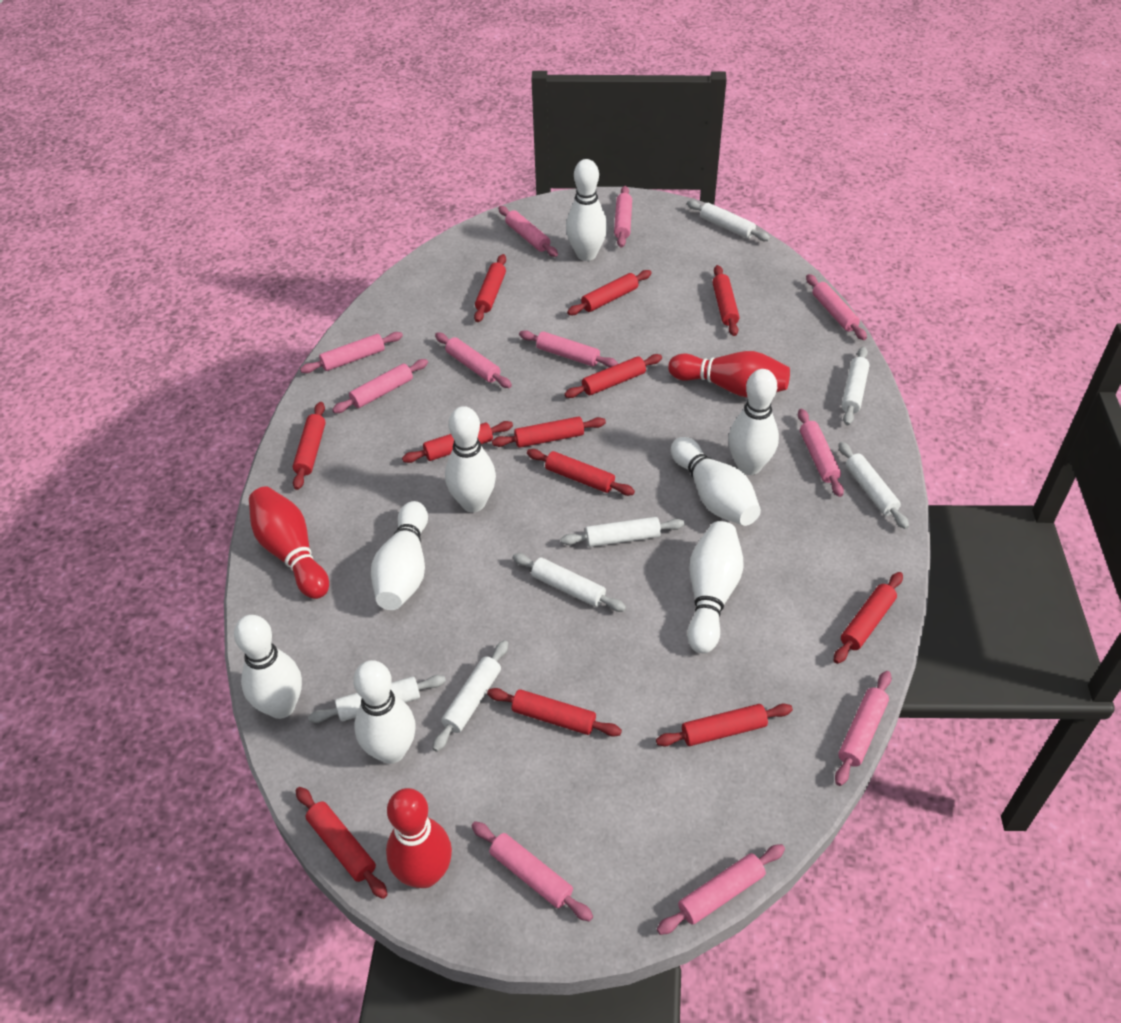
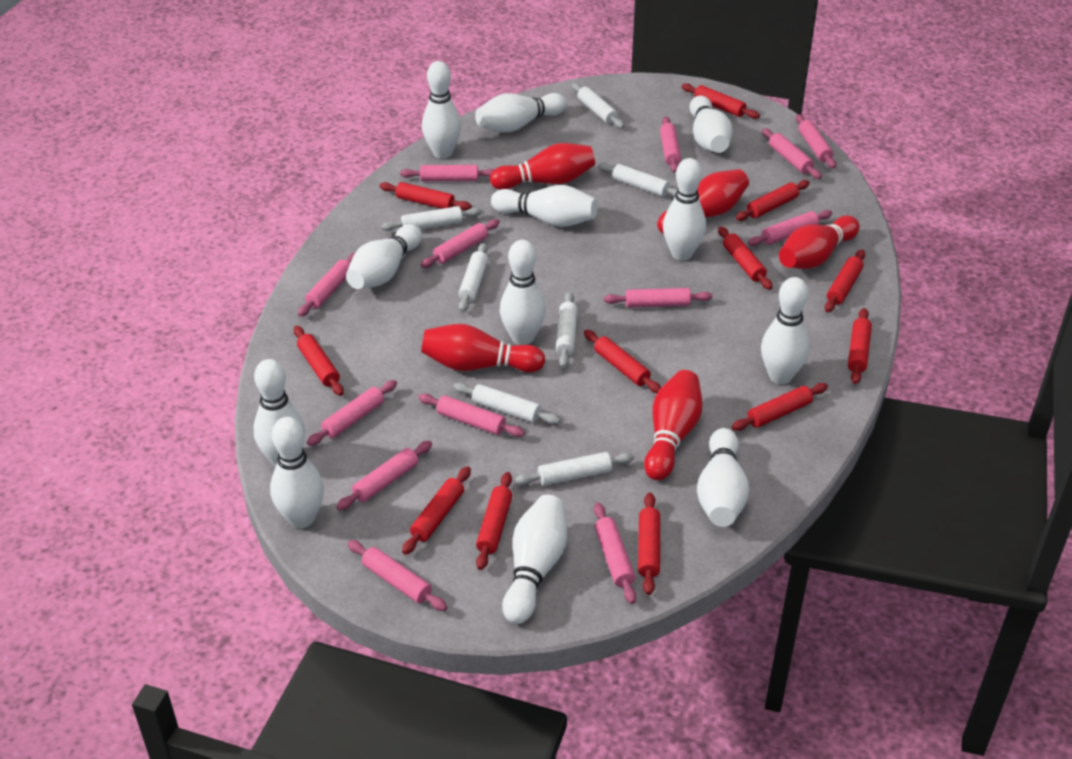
pink rolling pin: 11 -> 13
red bowling pin: 3 -> 5
white bowling pin: 8 -> 12

